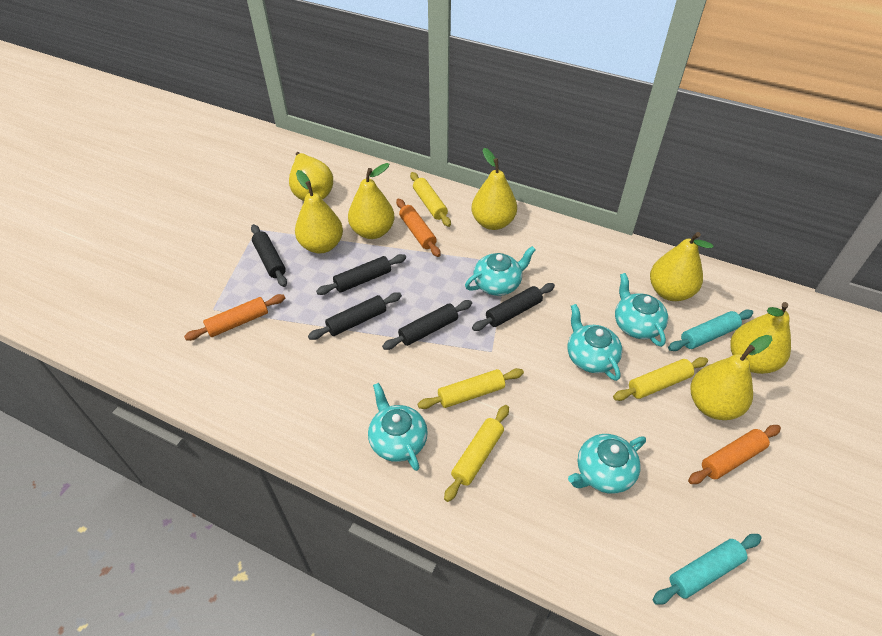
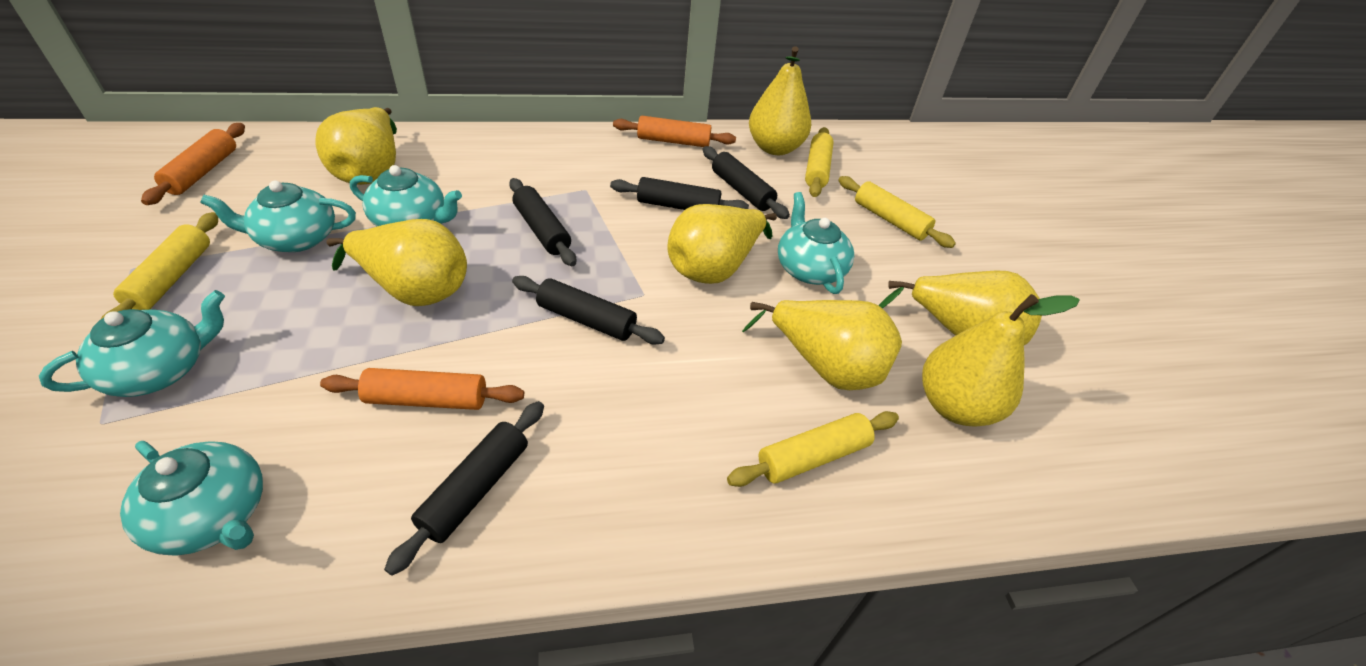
turquoise rolling pin: 2 -> 0

